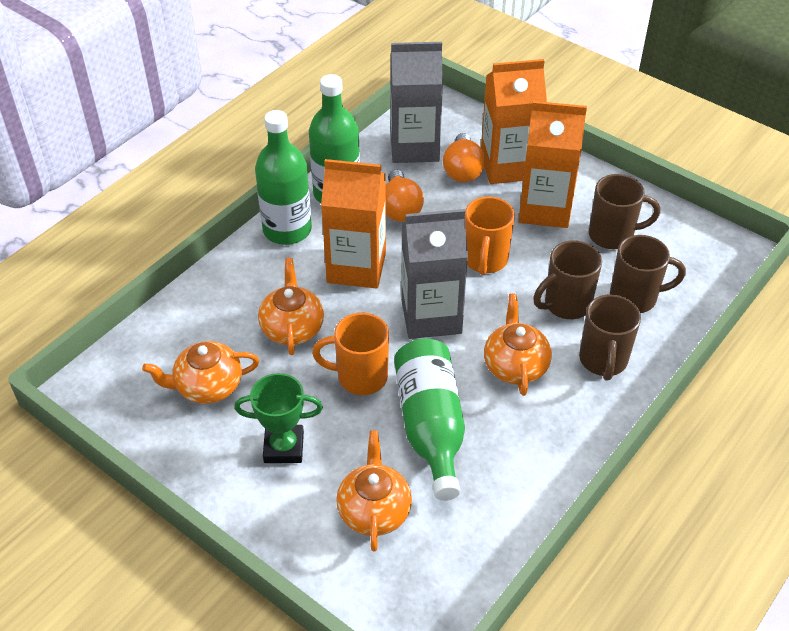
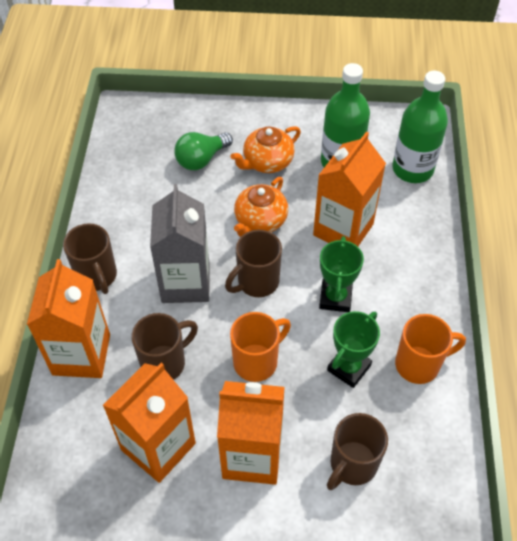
green bottle: 3 -> 2
green light bulb: 0 -> 1
green trophy: 1 -> 2
grey carton: 2 -> 1
orange carton: 3 -> 4
orange light bulb: 2 -> 0
orange teapot: 4 -> 2

